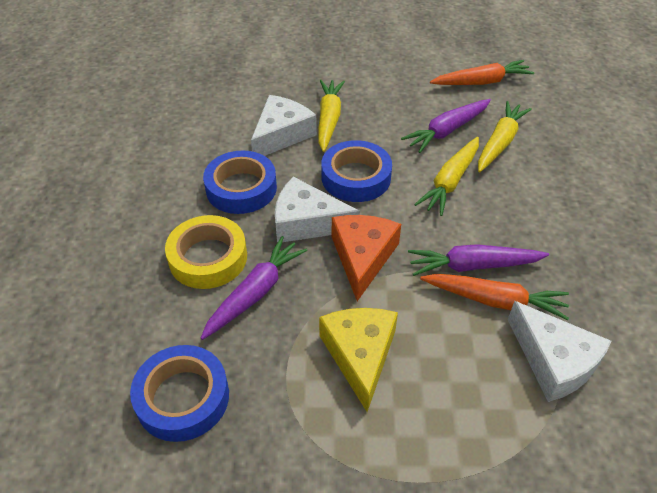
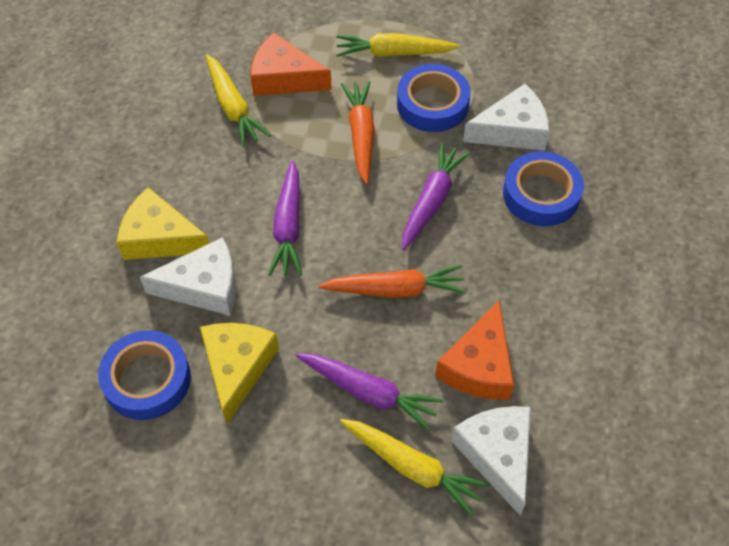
orange cheese: 1 -> 2
yellow cheese: 1 -> 2
yellow tape: 1 -> 0

